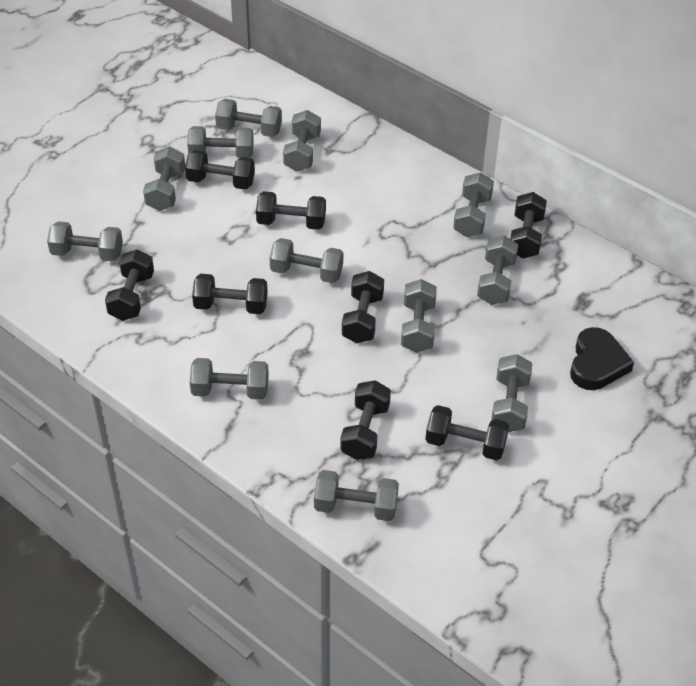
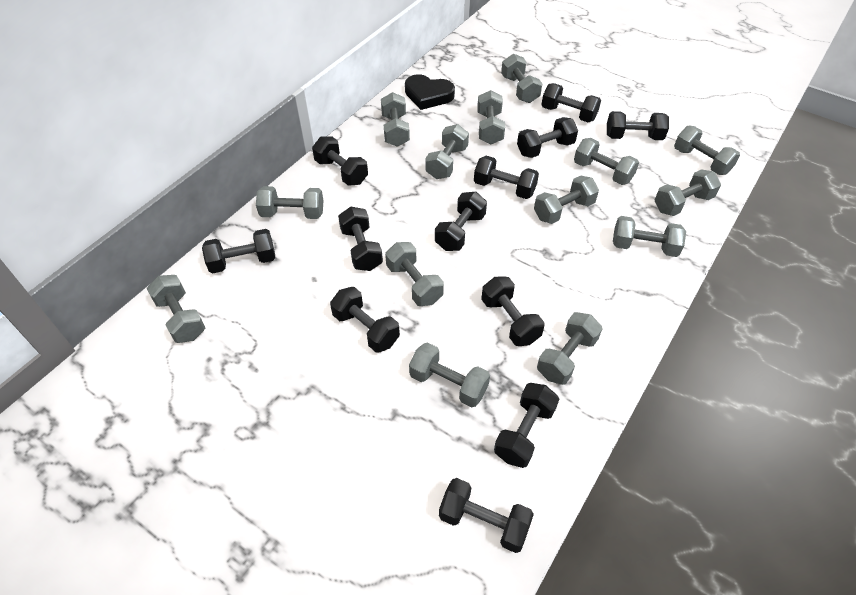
black dumbbell: 8 -> 12
grey dumbbell: 12 -> 14

